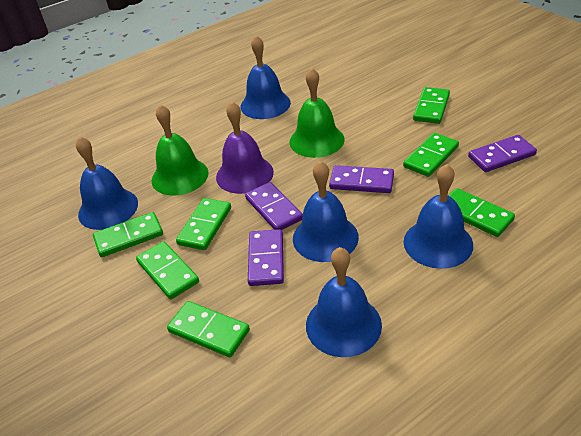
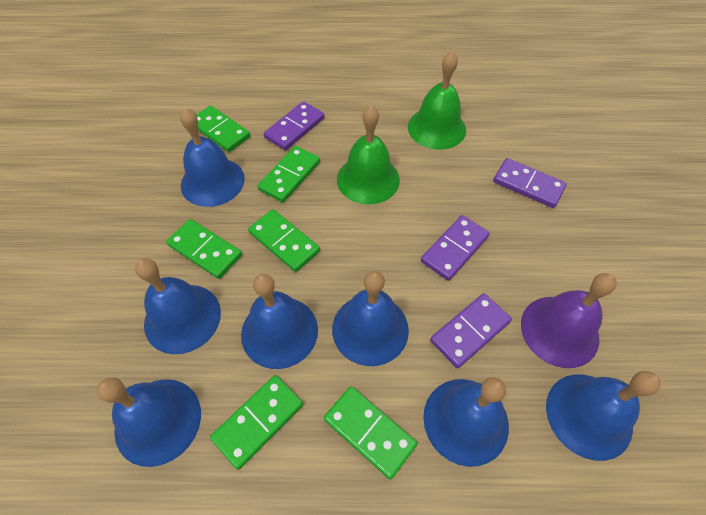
blue bell: 5 -> 7
green domino: 7 -> 6

